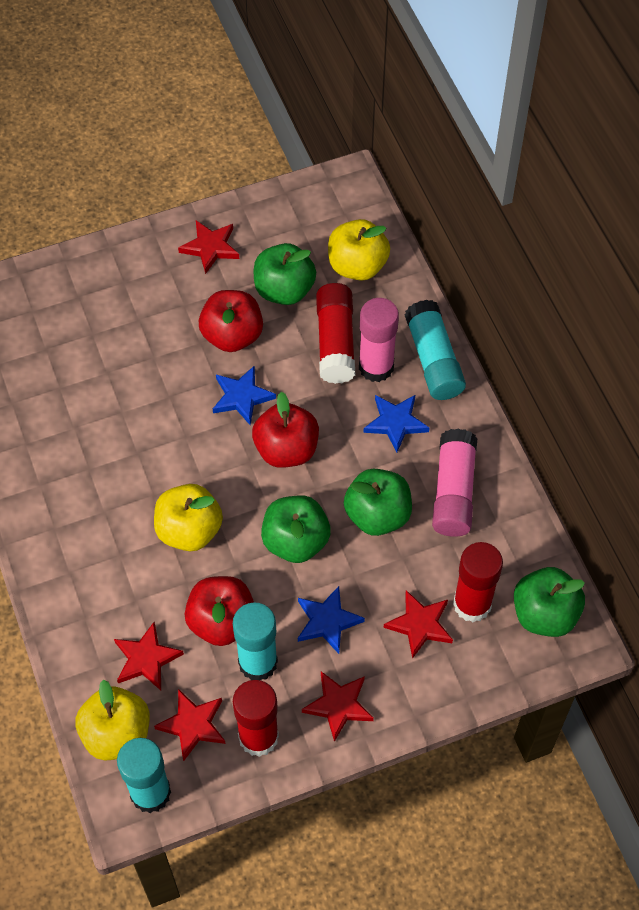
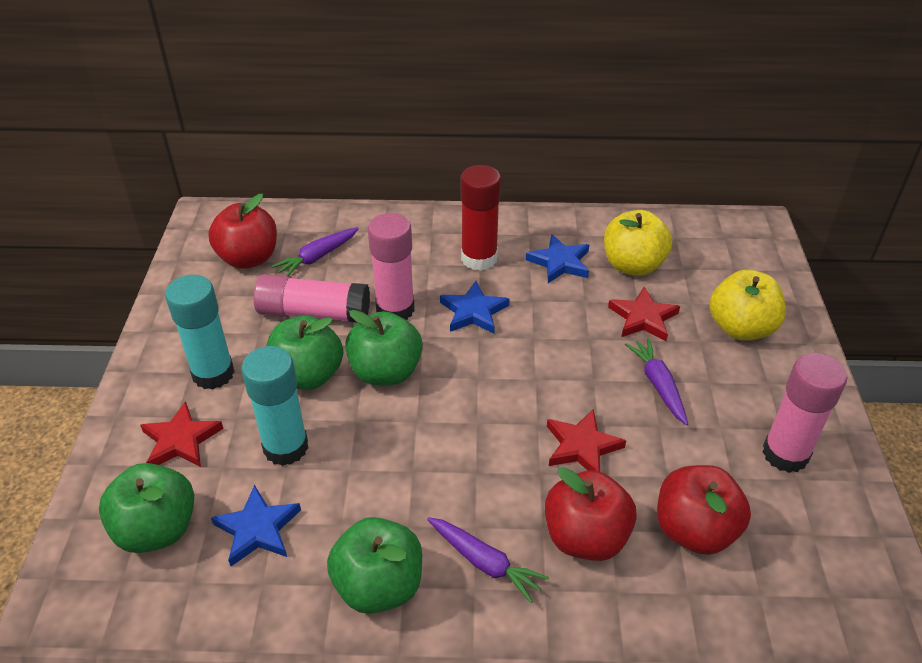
pink glue stick: 2 -> 3
purple carrot: 0 -> 3
red glue stick: 3 -> 1
red star: 5 -> 3
turquoise glue stick: 3 -> 2
yellow apple: 3 -> 2

